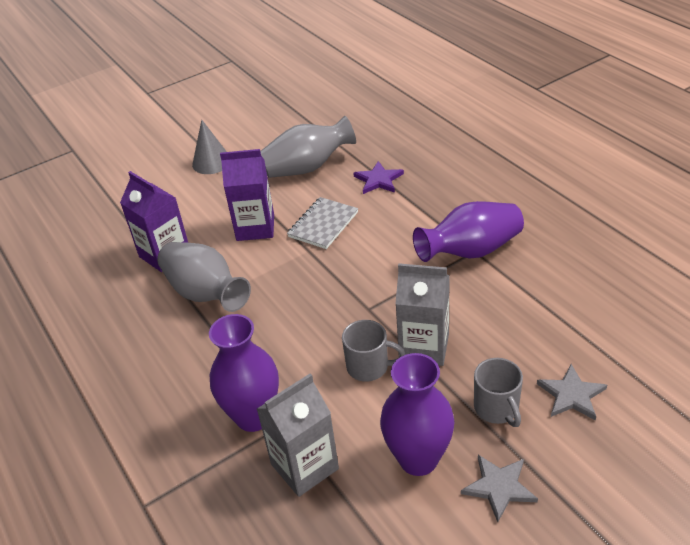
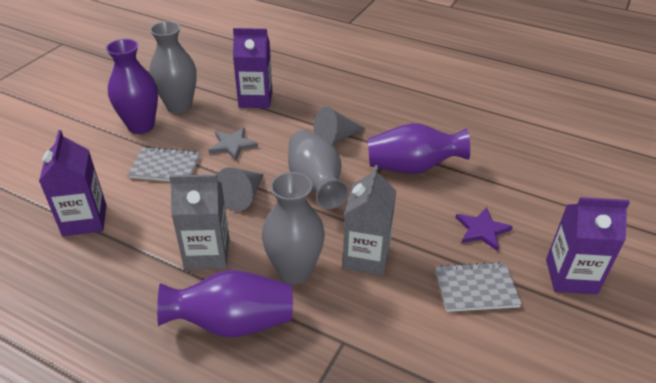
grey cone: 1 -> 2
grey mug: 2 -> 0
grey notebook: 1 -> 2
grey star: 2 -> 1
grey vase: 2 -> 3
purple carton: 2 -> 3

